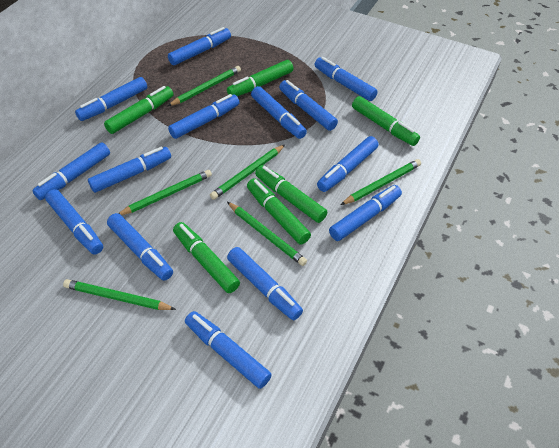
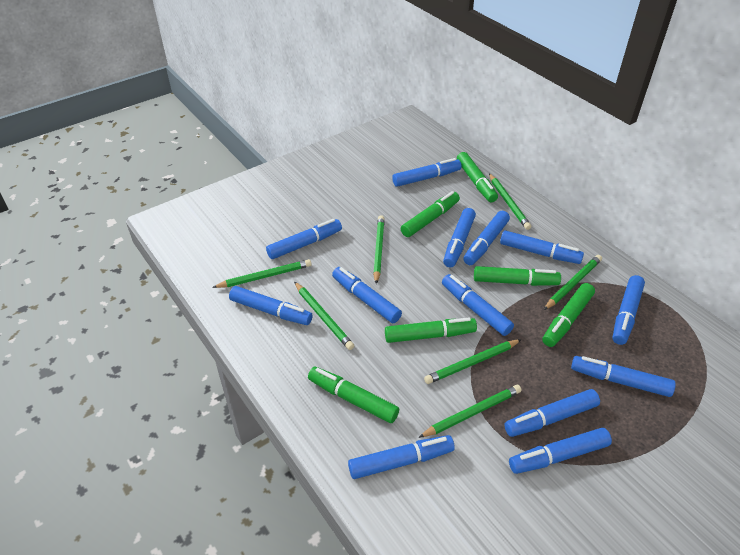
blue marker: 14 -> 13
green pencil: 6 -> 7

